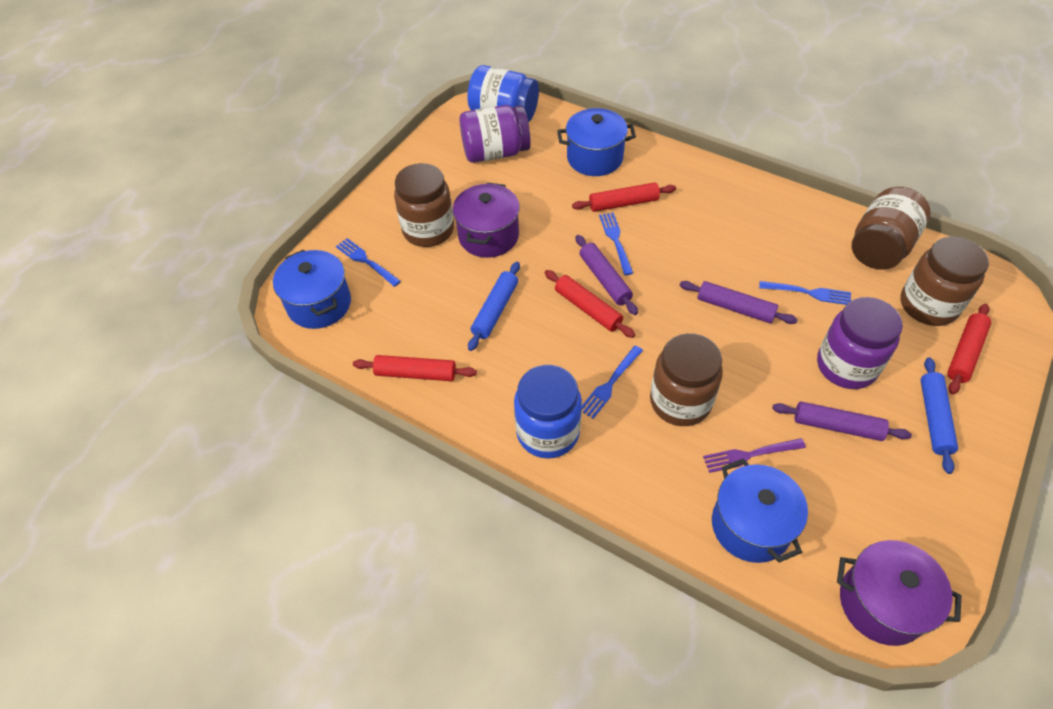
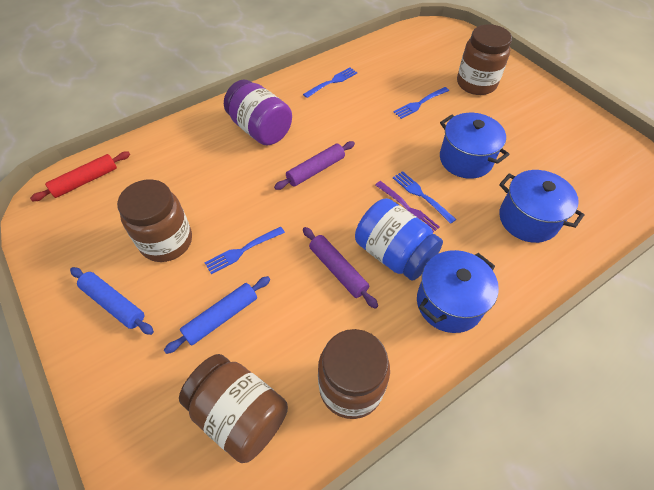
blue jar: 2 -> 1
purple jar: 2 -> 1
purple pot: 2 -> 0
purple rolling pin: 3 -> 2
red rolling pin: 4 -> 1

